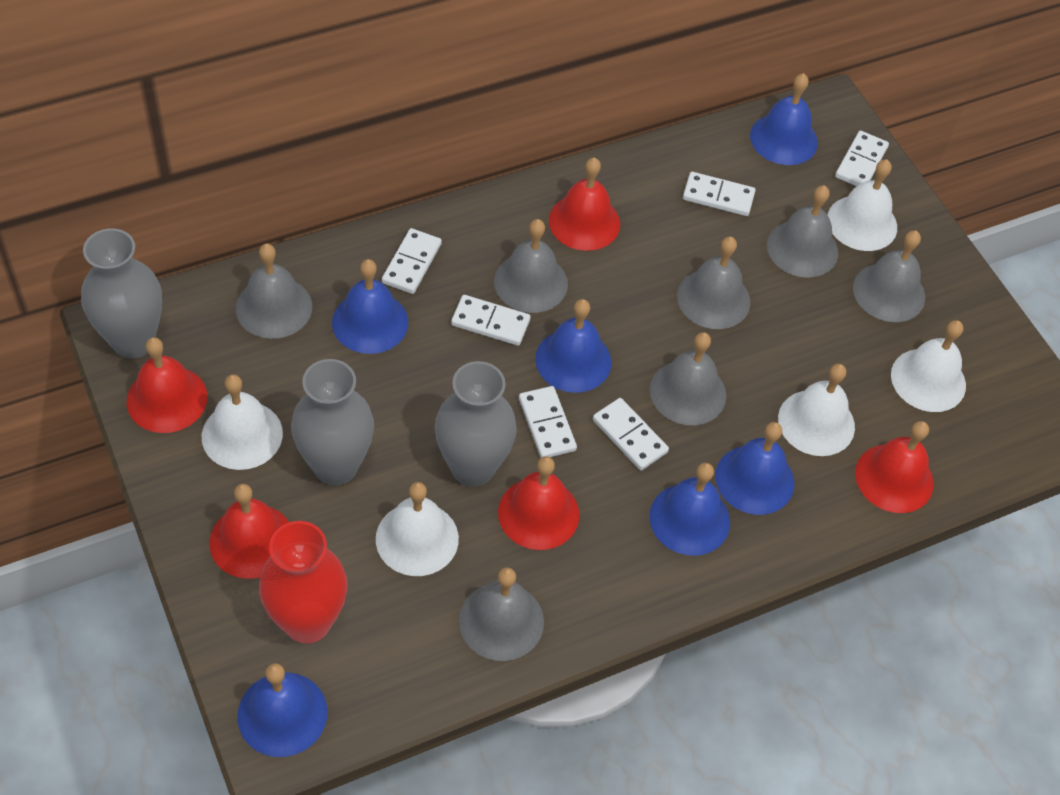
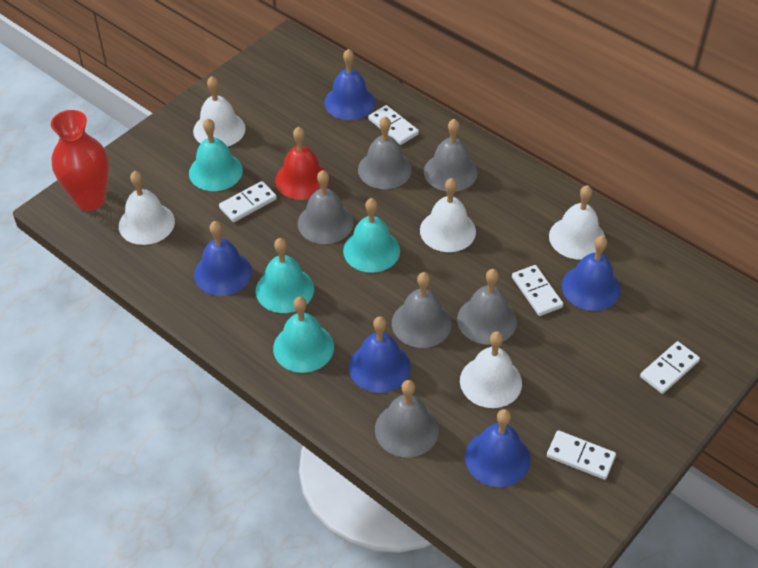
blue bell: 6 -> 5
grey bell: 7 -> 6
grey vase: 3 -> 0
red bell: 5 -> 1
turquoise bell: 0 -> 4
white domino: 6 -> 5

